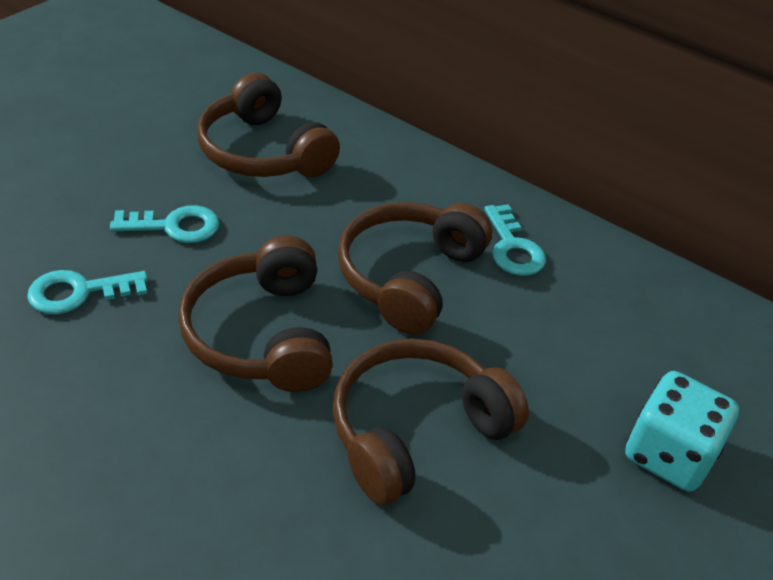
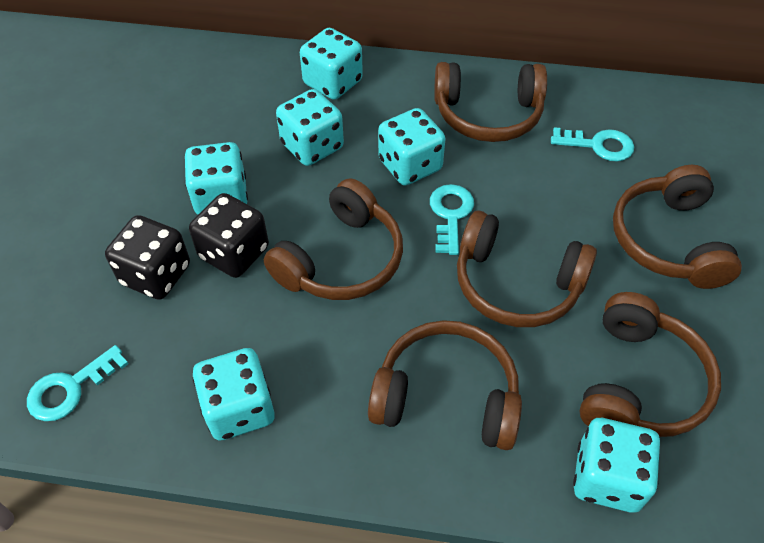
black dice: 0 -> 2
brown headphones: 4 -> 6
turquoise dice: 1 -> 6

